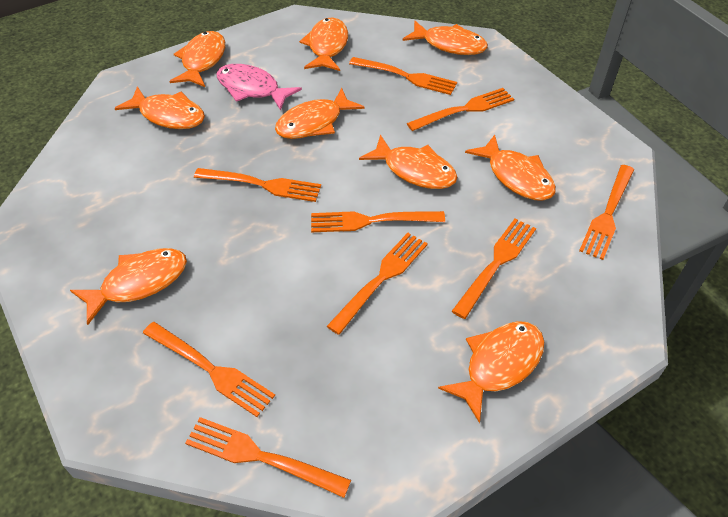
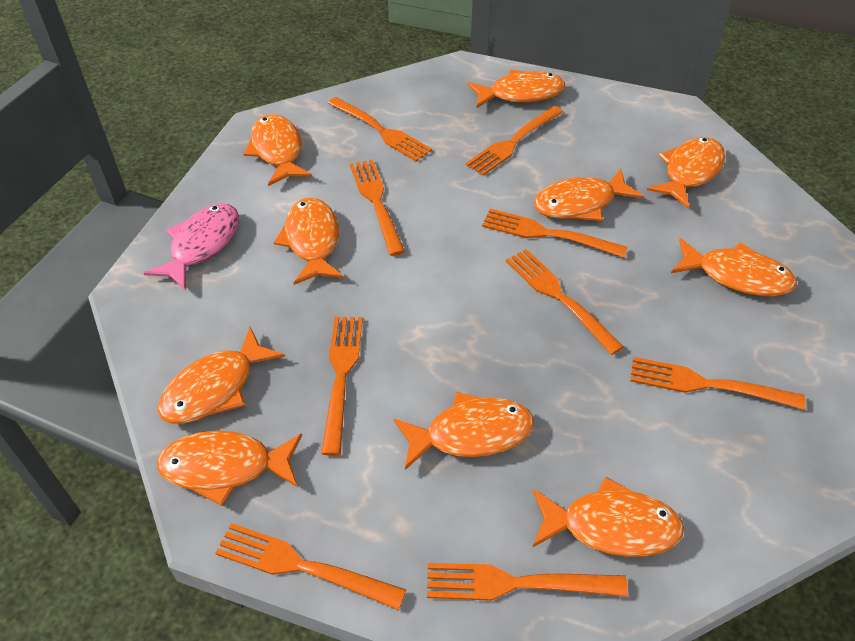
orange fish: 9 -> 10

